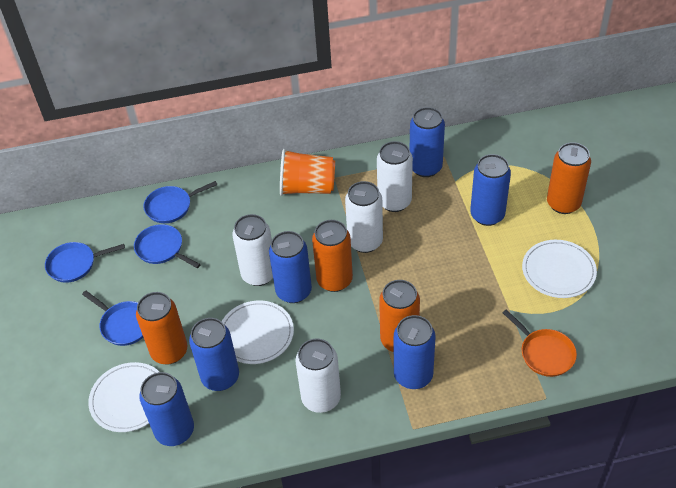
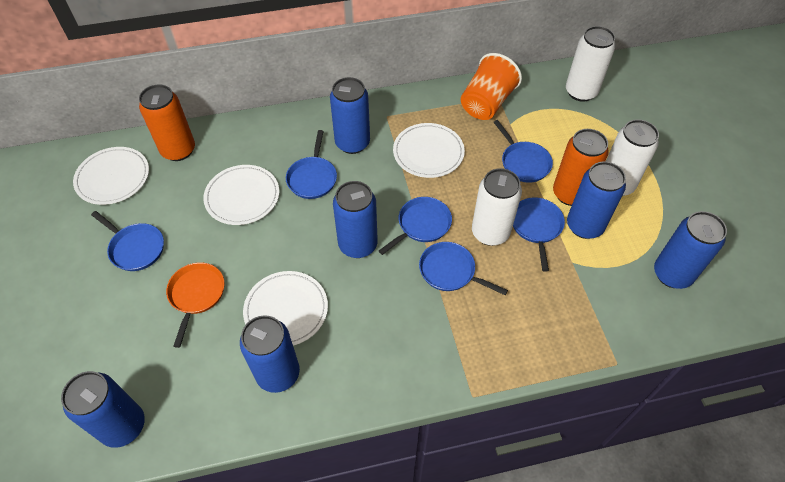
blue pan: 4 -> 6
orange can: 4 -> 2
white can: 4 -> 3
white plate: 3 -> 4

